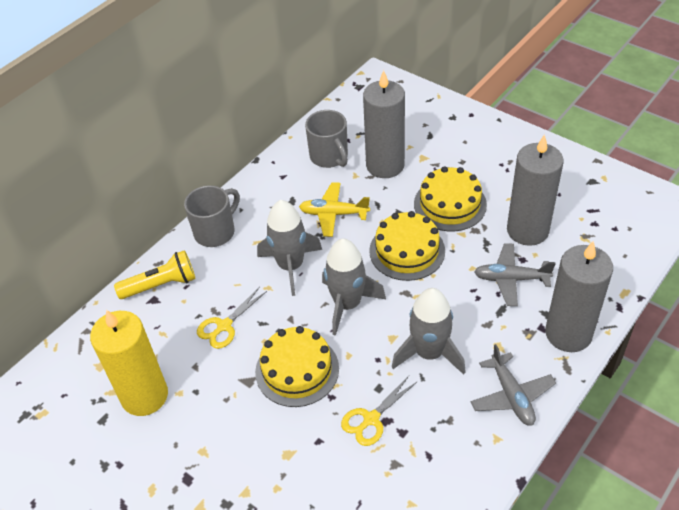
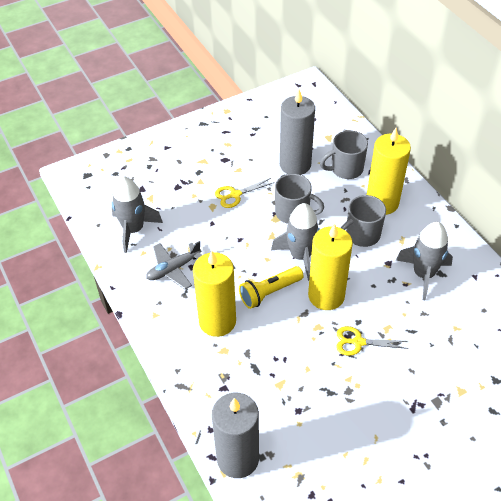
grey candle: 3 -> 2
grey mug: 2 -> 3
grey plane: 2 -> 1
yellow cake: 3 -> 0
yellow candle: 1 -> 3
yellow plane: 1 -> 0

